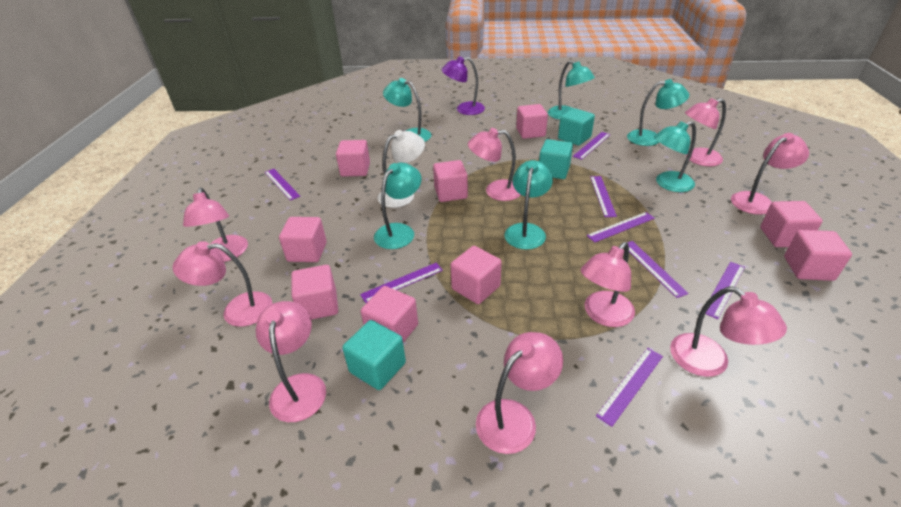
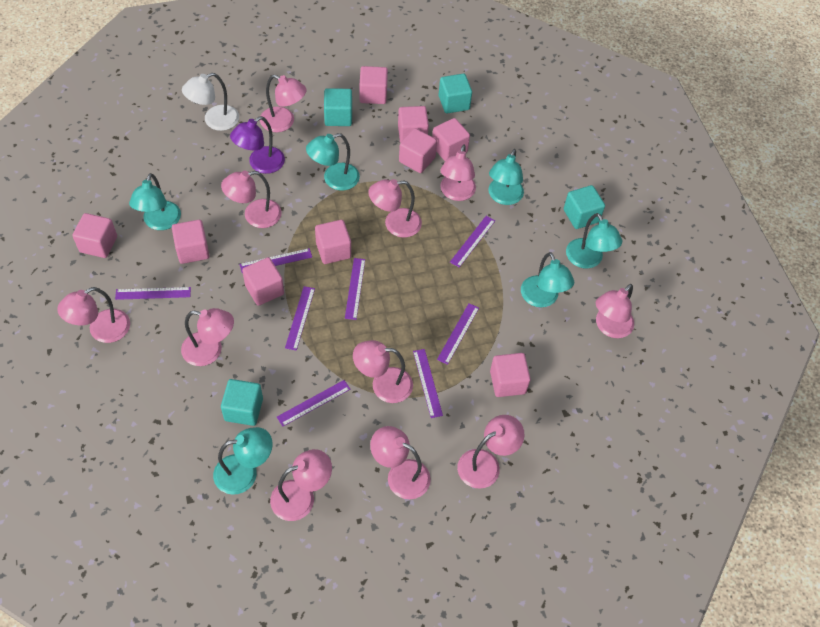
pink lamp: 9 -> 11
turquoise cube: 3 -> 4

